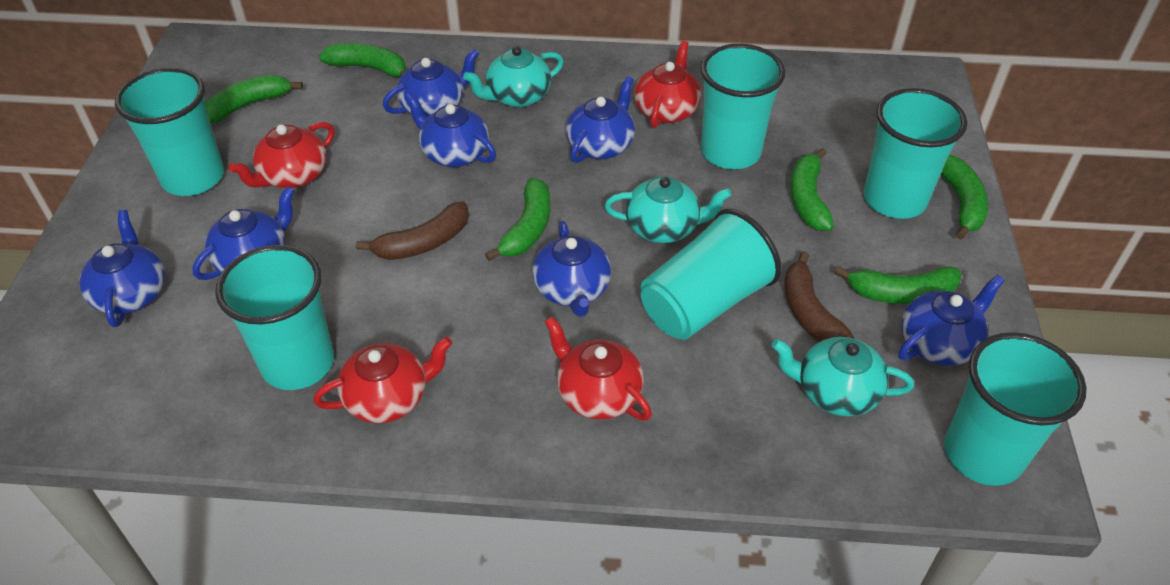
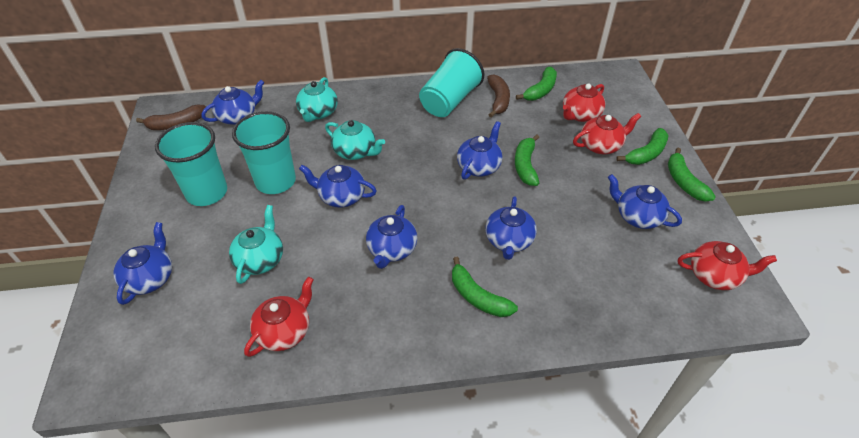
green banana: 6 -> 5
turquoise cup: 6 -> 3

